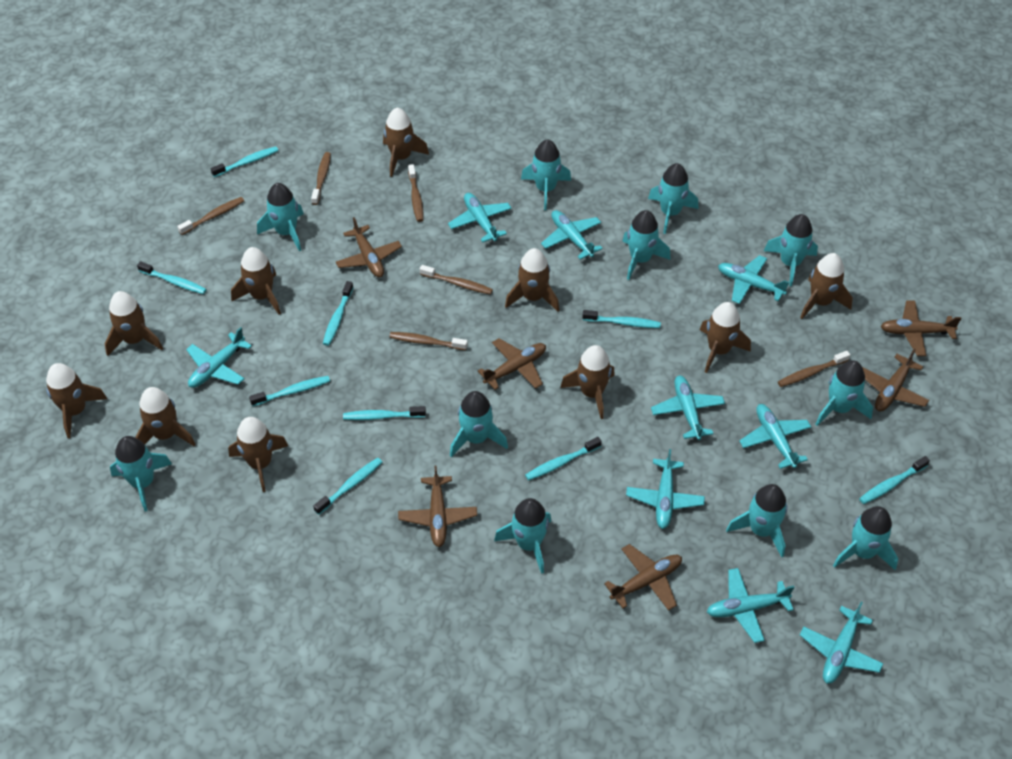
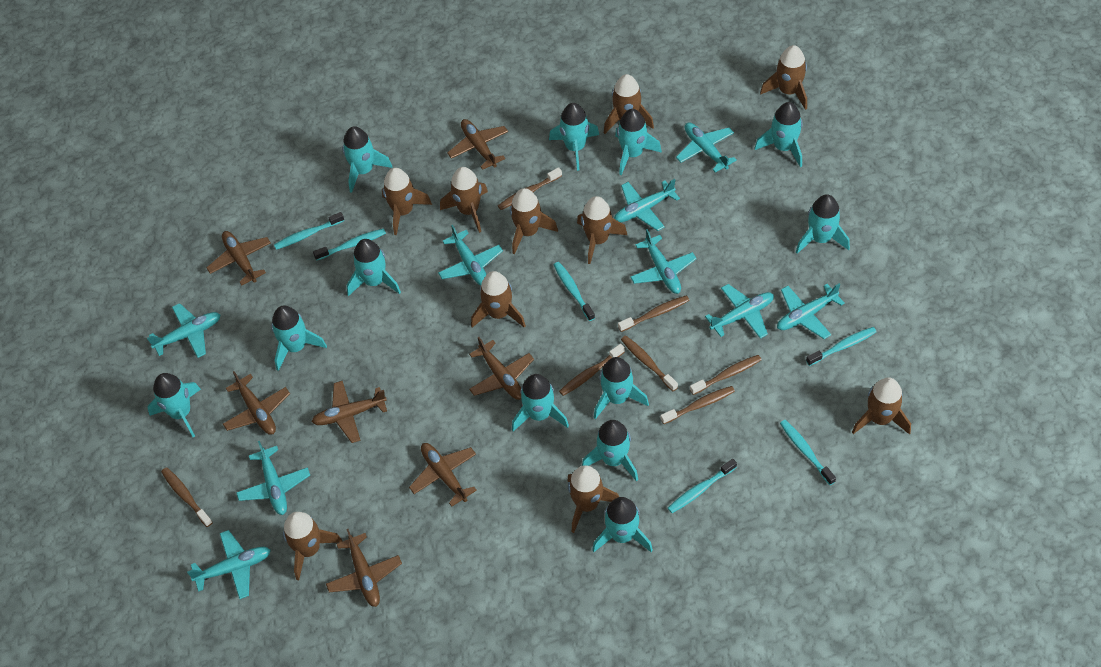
brown plane: 6 -> 7
brown toothbrush: 6 -> 7
turquoise rocket: 11 -> 12
turquoise toothbrush: 9 -> 6

